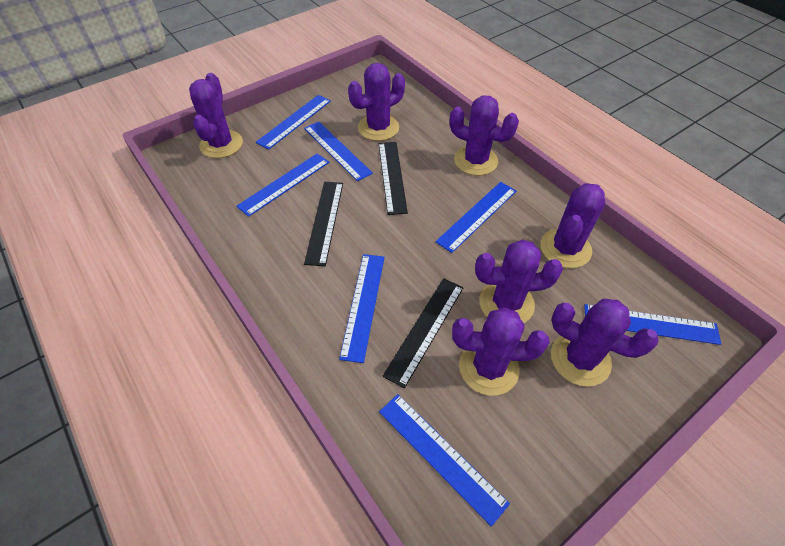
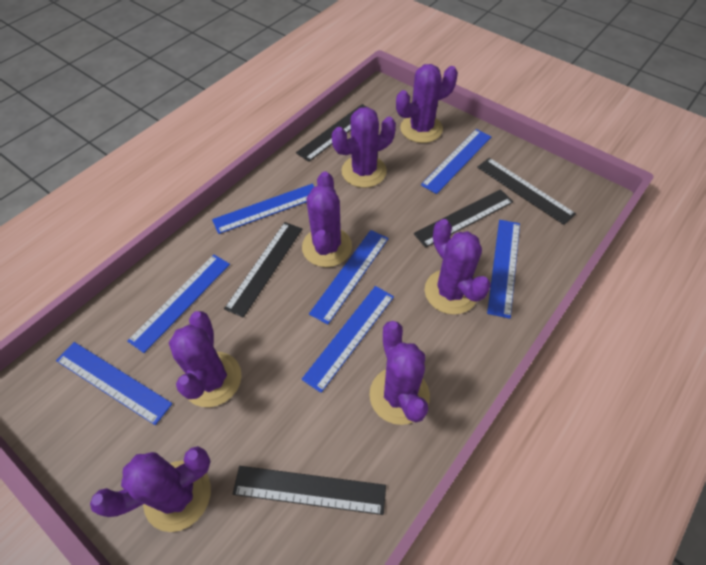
black ruler: 3 -> 5

